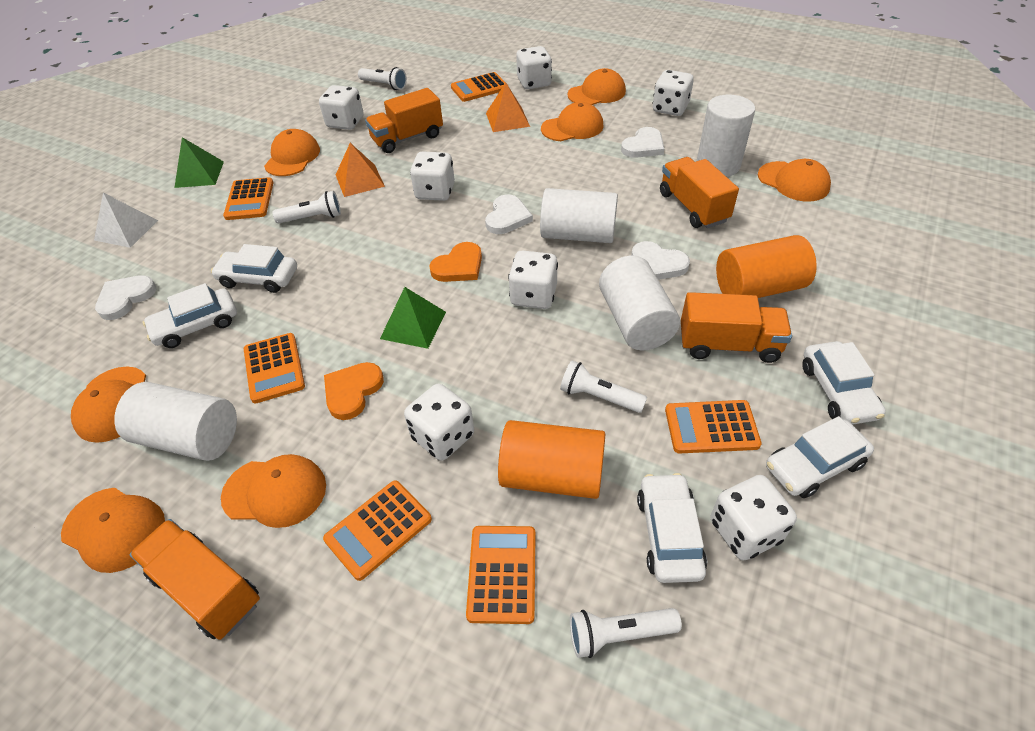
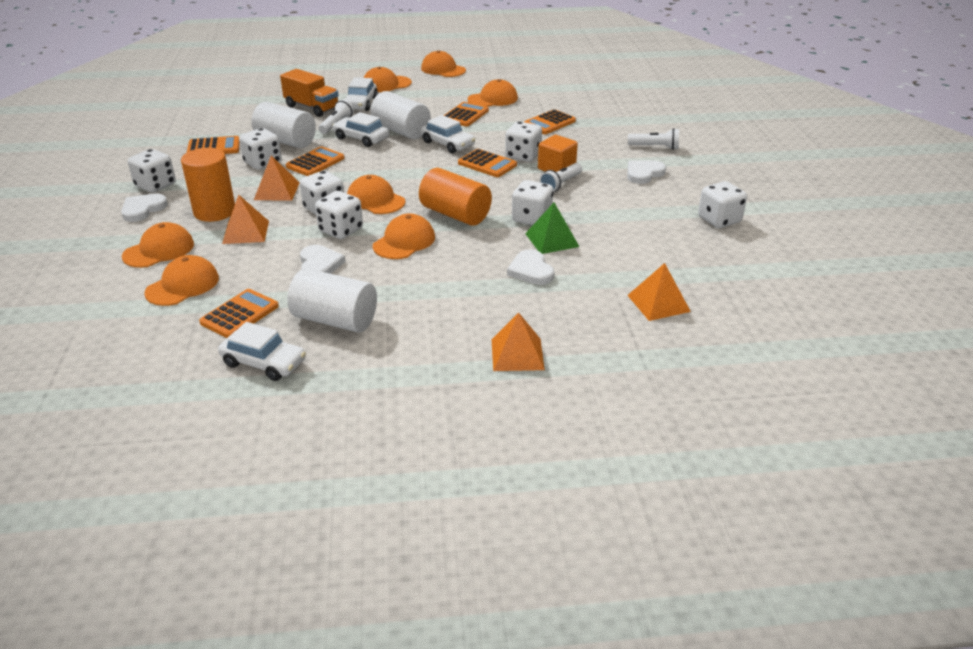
green pyramid: 2 -> 1
orange cube: 0 -> 1
orange heart: 2 -> 0
orange pyramid: 2 -> 4
orange truck: 4 -> 1
white car: 5 -> 4
white cylinder: 4 -> 3
white flashlight: 4 -> 3
white pyramid: 1 -> 0

